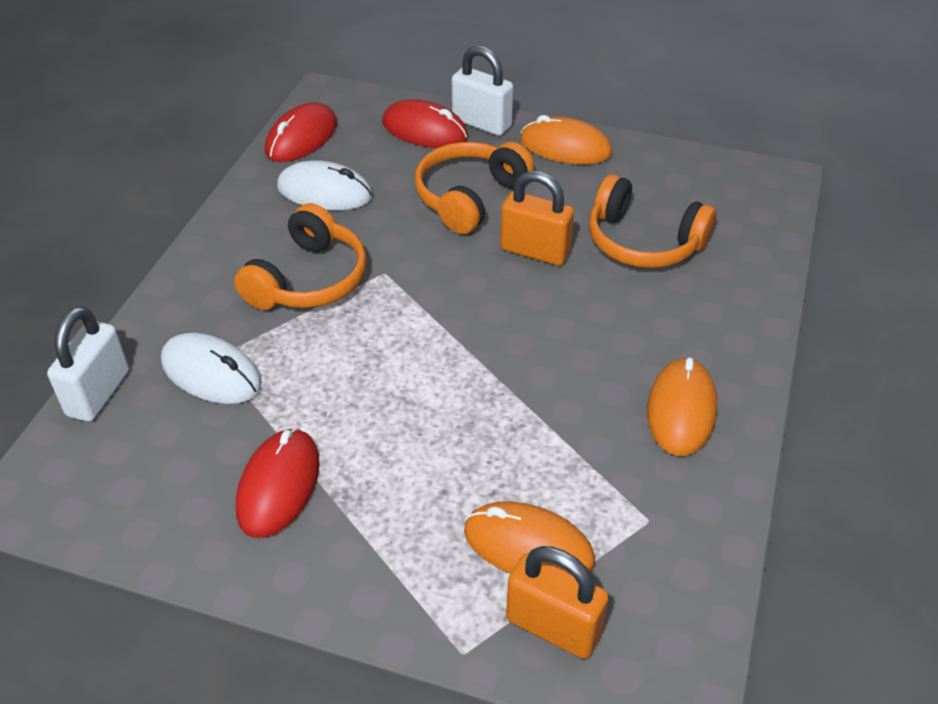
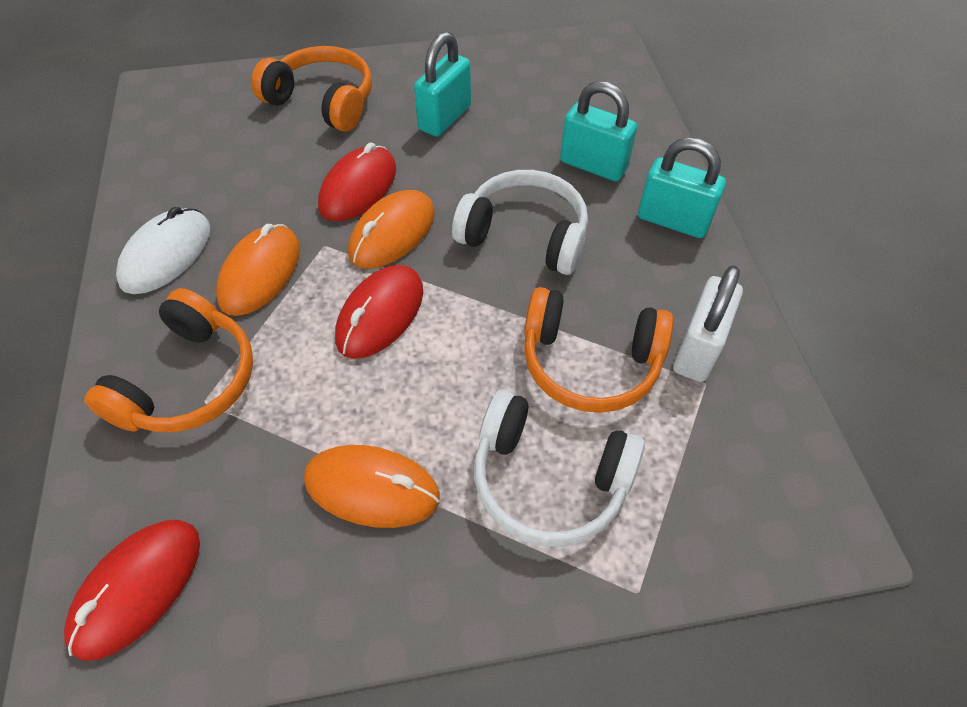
orange padlock: 2 -> 0
turquoise padlock: 0 -> 3
white headphones: 0 -> 2
white mouse: 2 -> 1
white padlock: 2 -> 1

